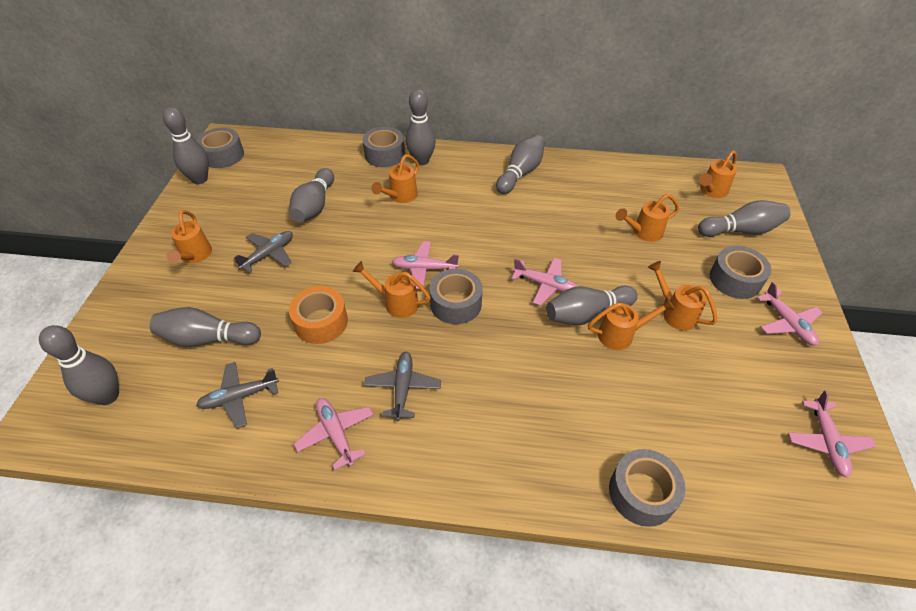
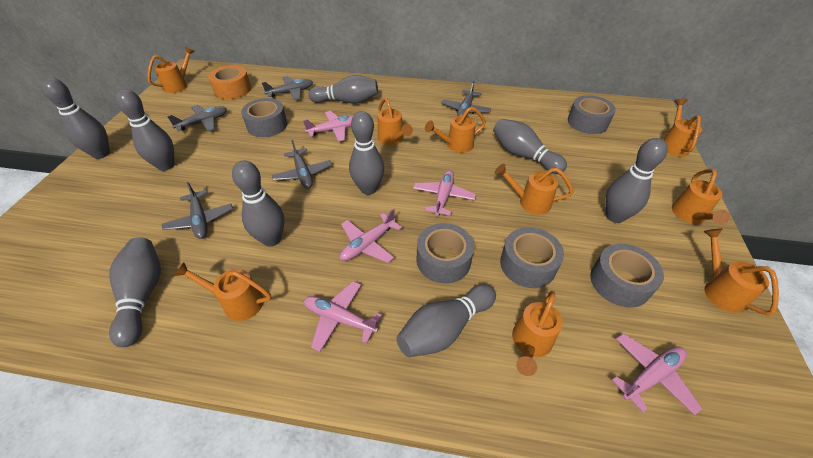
grey bowling pin: 8 -> 9
grey plane: 3 -> 5
orange watering can: 7 -> 9

